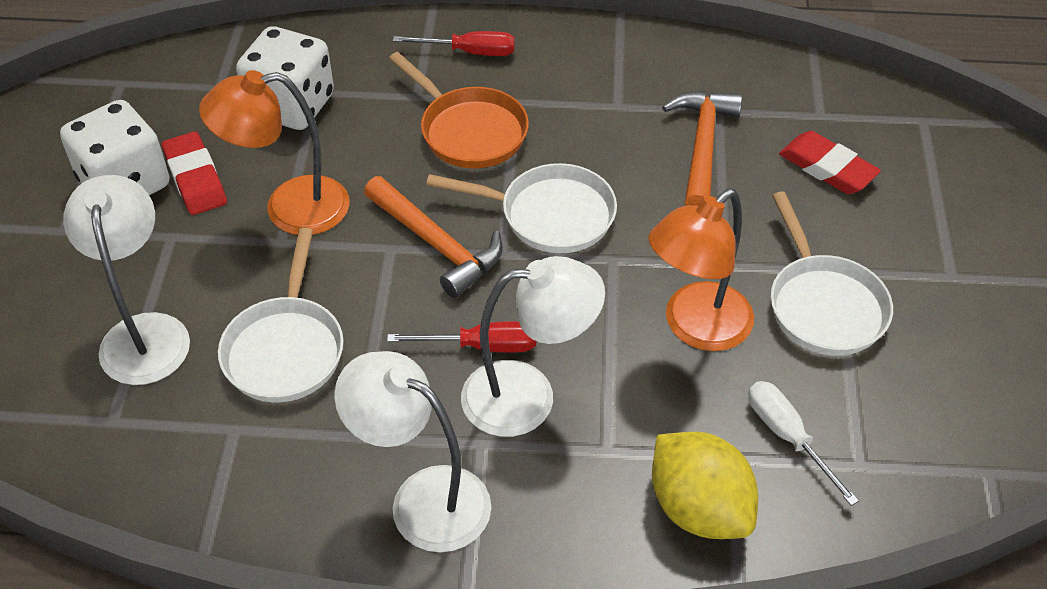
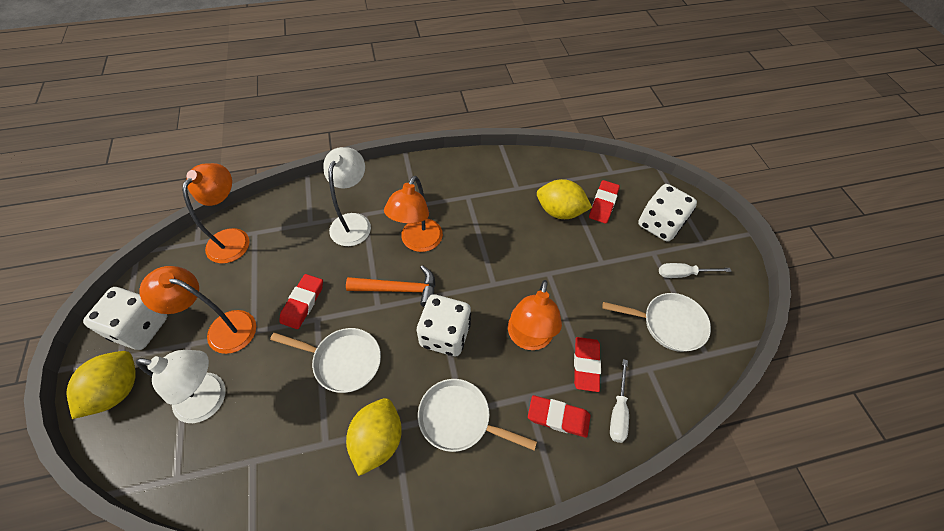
orange hammer: 2 -> 1
orange lamp: 2 -> 4
orange pan: 1 -> 0
red eraser: 2 -> 4
red screwdriver: 2 -> 0
white dice: 2 -> 3
white lamp: 3 -> 2
white screwdriver: 1 -> 2
yellow lemon: 1 -> 3

